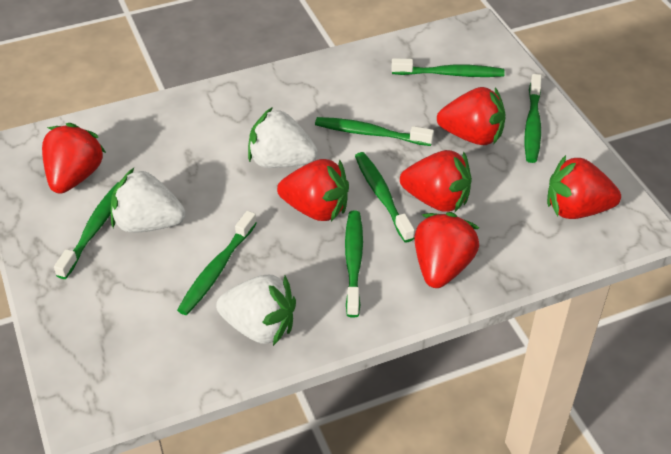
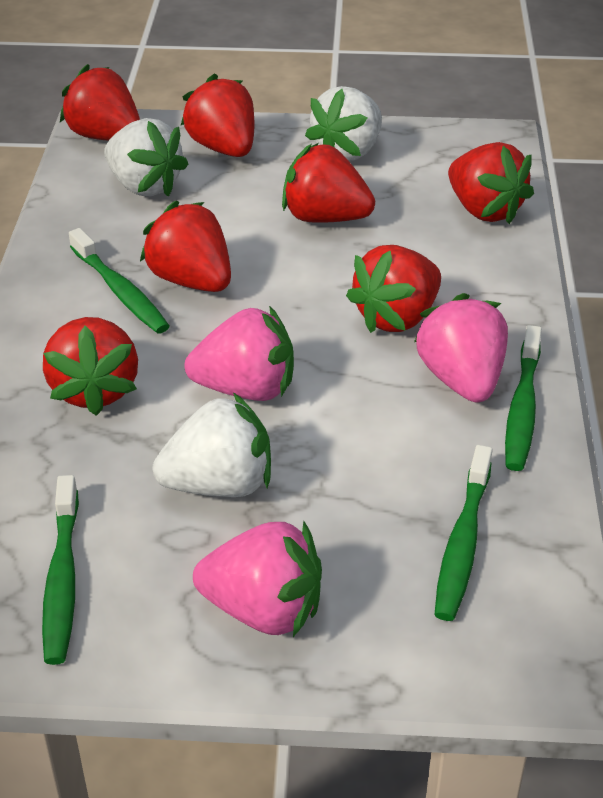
green toothbrush: 7 -> 4
pink strawberry: 0 -> 3
red strawberry: 6 -> 7

